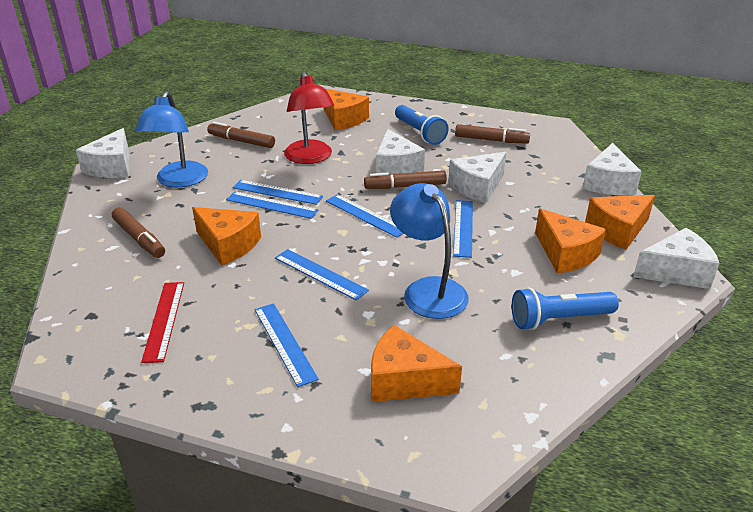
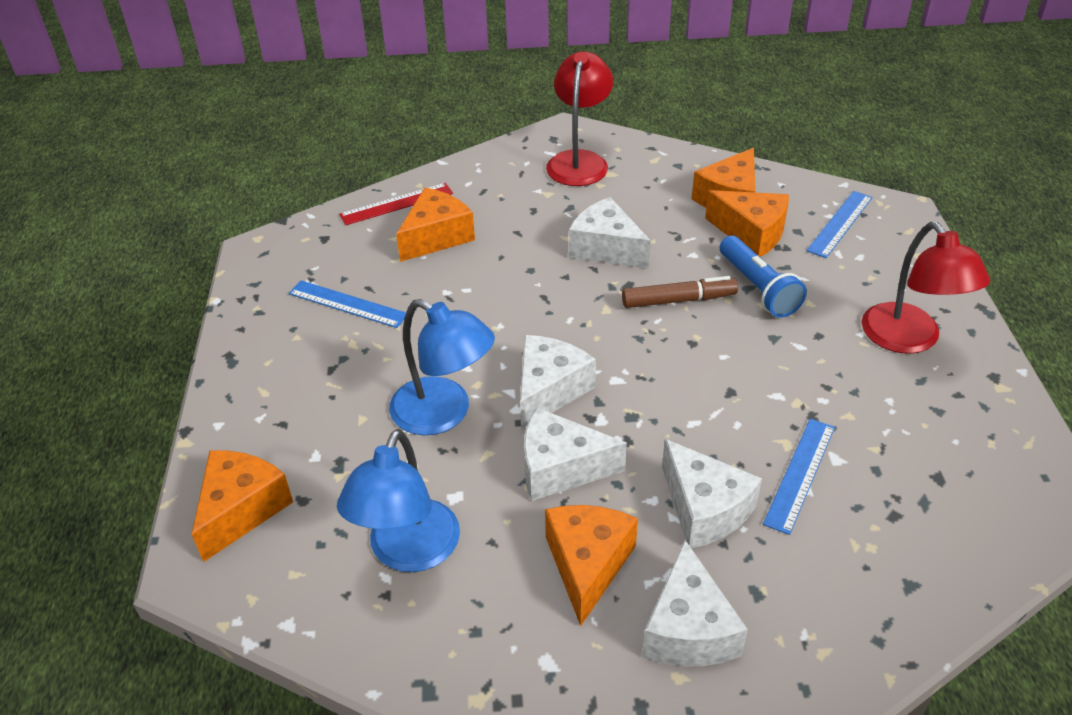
blue flashlight: 2 -> 1
blue ruler: 6 -> 3
brown marker: 4 -> 1
red lamp: 1 -> 2

